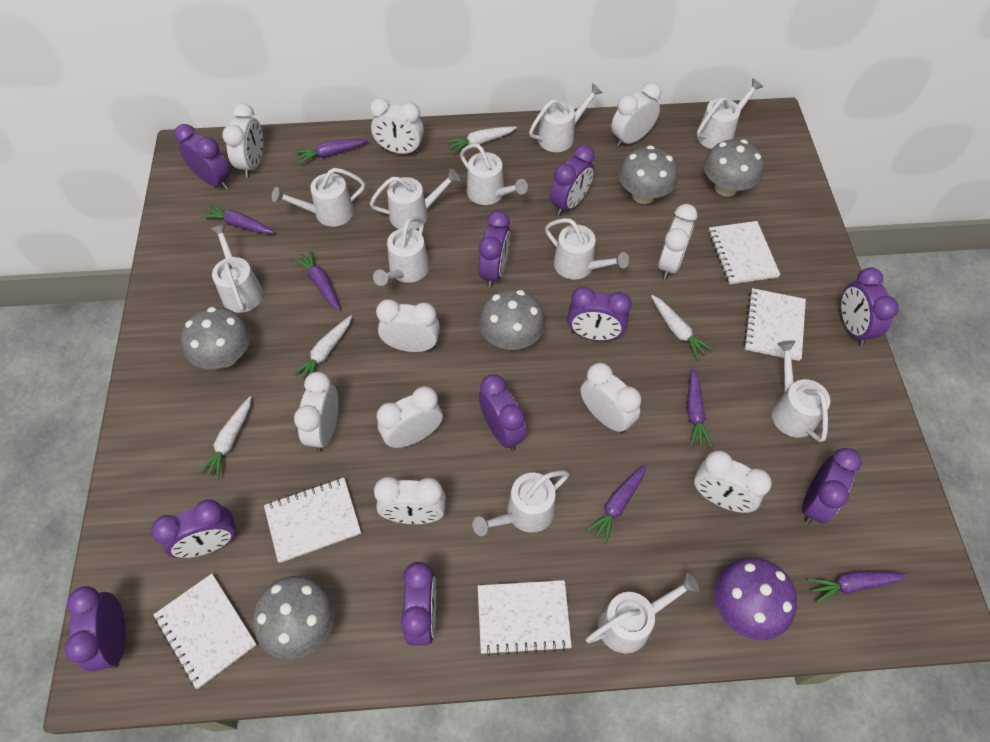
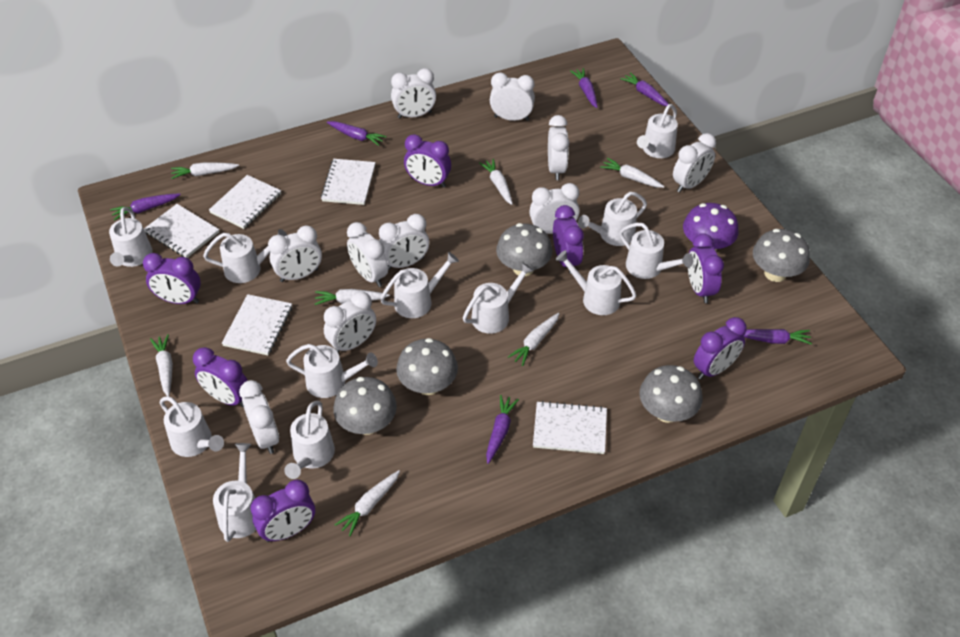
purple clock: 10 -> 7
white carrot: 4 -> 7
white watering can: 11 -> 12

